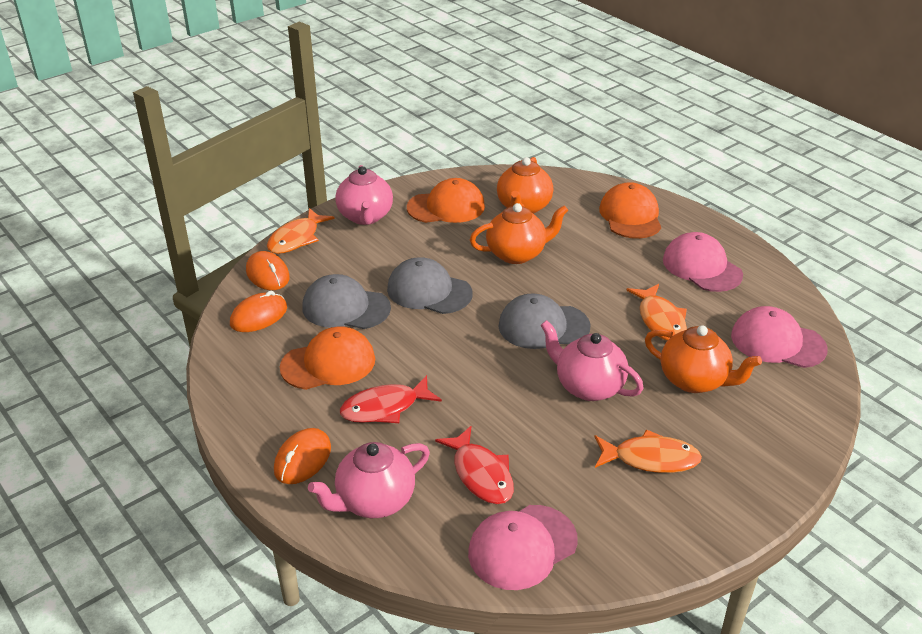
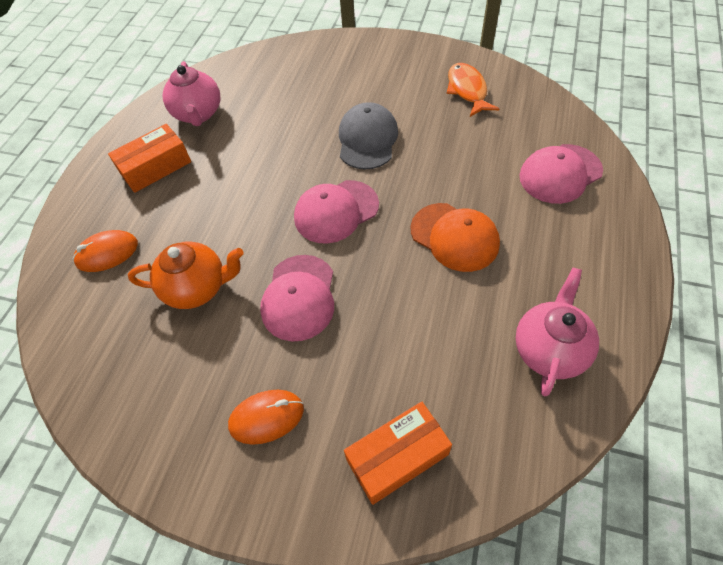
grey cap: 3 -> 1
orange box: 0 -> 2
orange cap: 3 -> 1
orange fish: 3 -> 1
orange mouse: 3 -> 2
orange teapot: 3 -> 1
pink teapot: 3 -> 2
red fish: 2 -> 0

